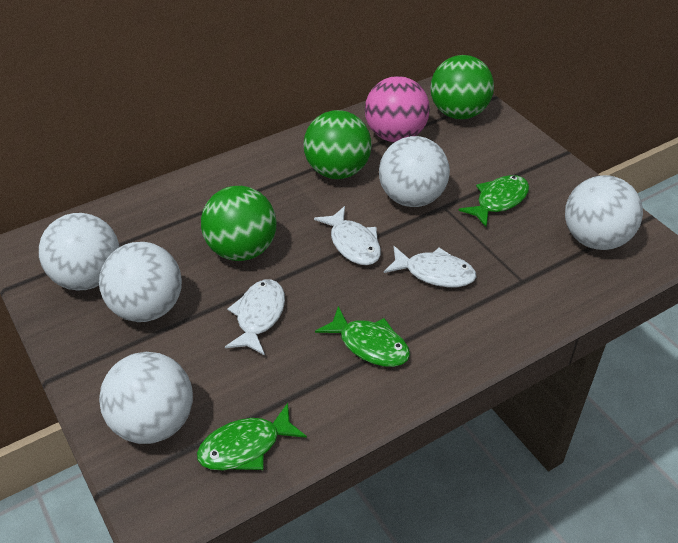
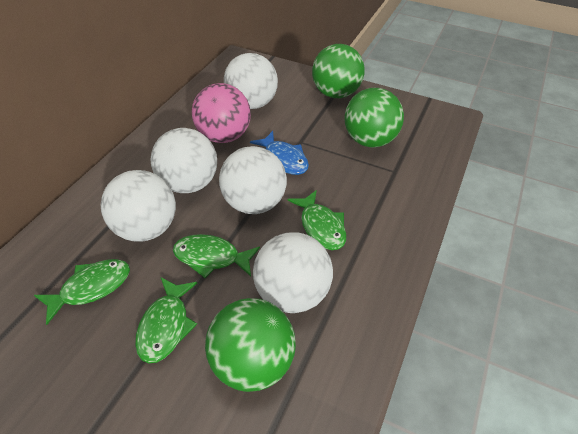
blue fish: 0 -> 1
green fish: 3 -> 4
white fish: 3 -> 0

